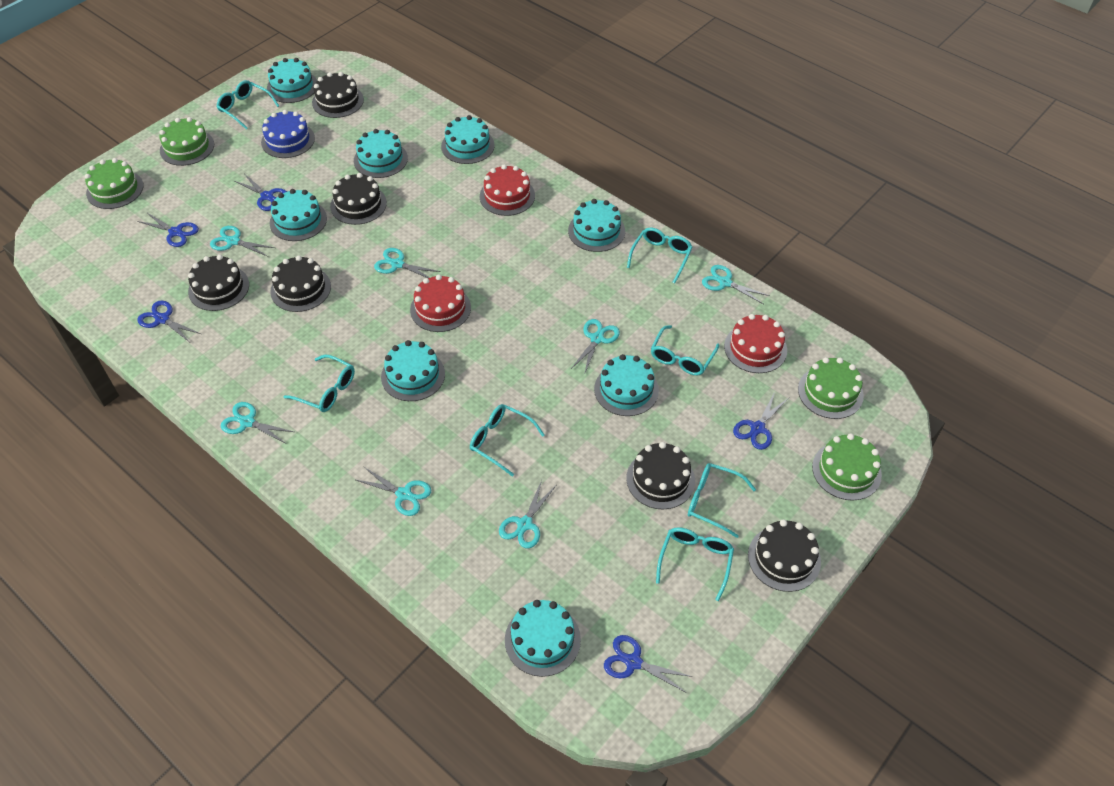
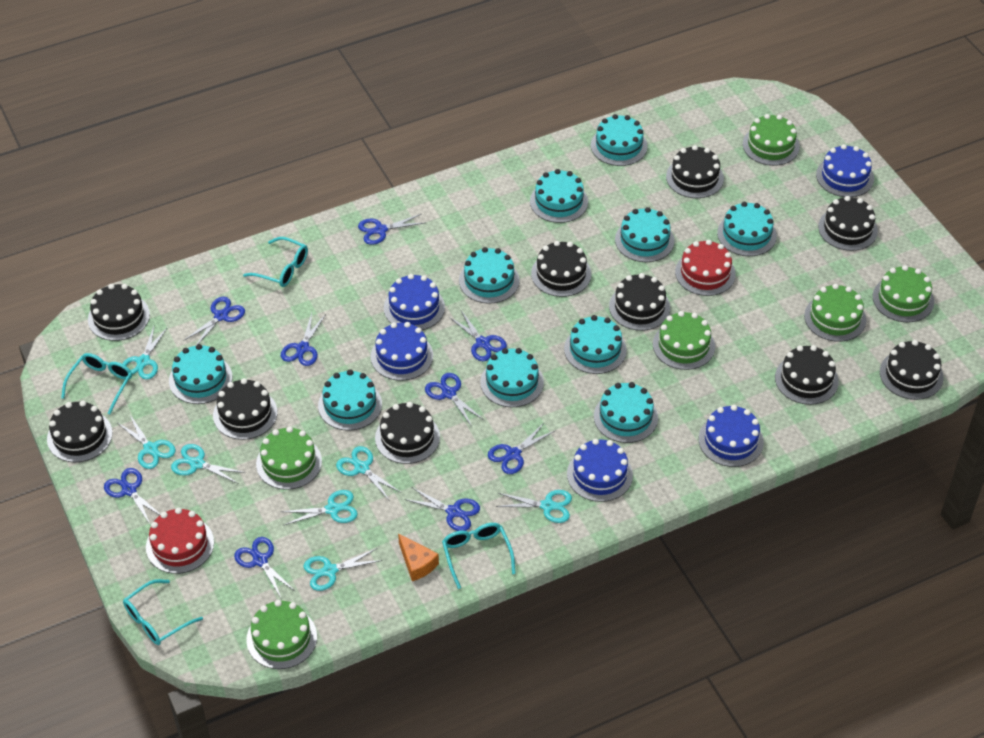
black cake: 6 -> 10
blue cake: 1 -> 5
blue scissors: 5 -> 9
green cake: 4 -> 6
orange cheese: 0 -> 1
red cake: 3 -> 2
turquoise cake: 8 -> 10
turquoise glasses: 7 -> 4

